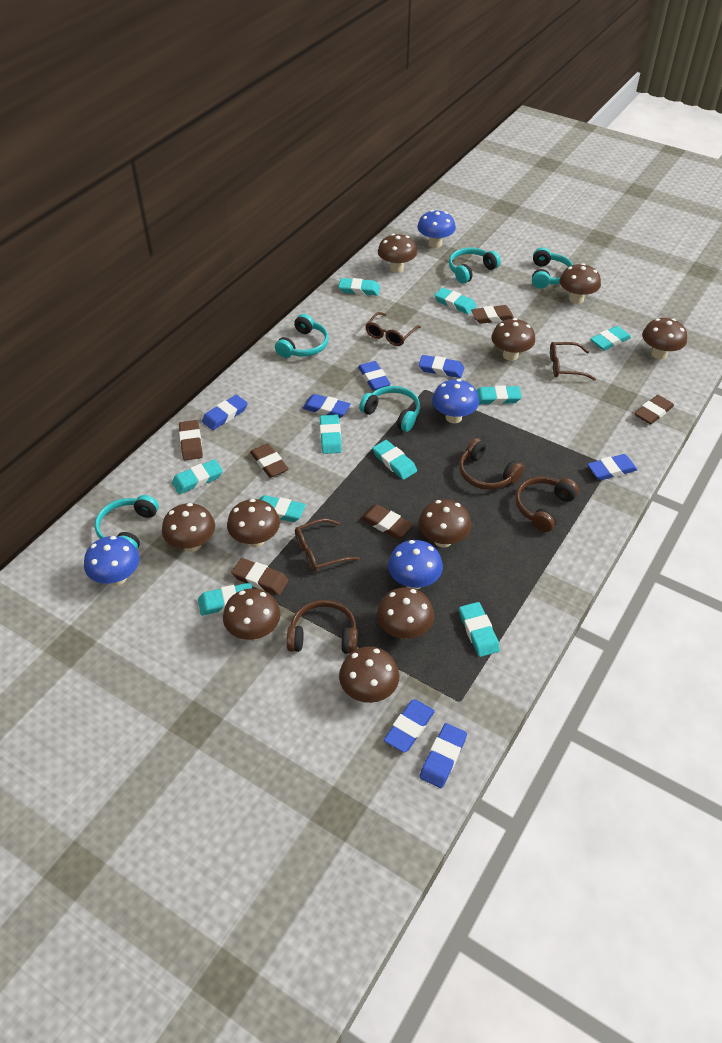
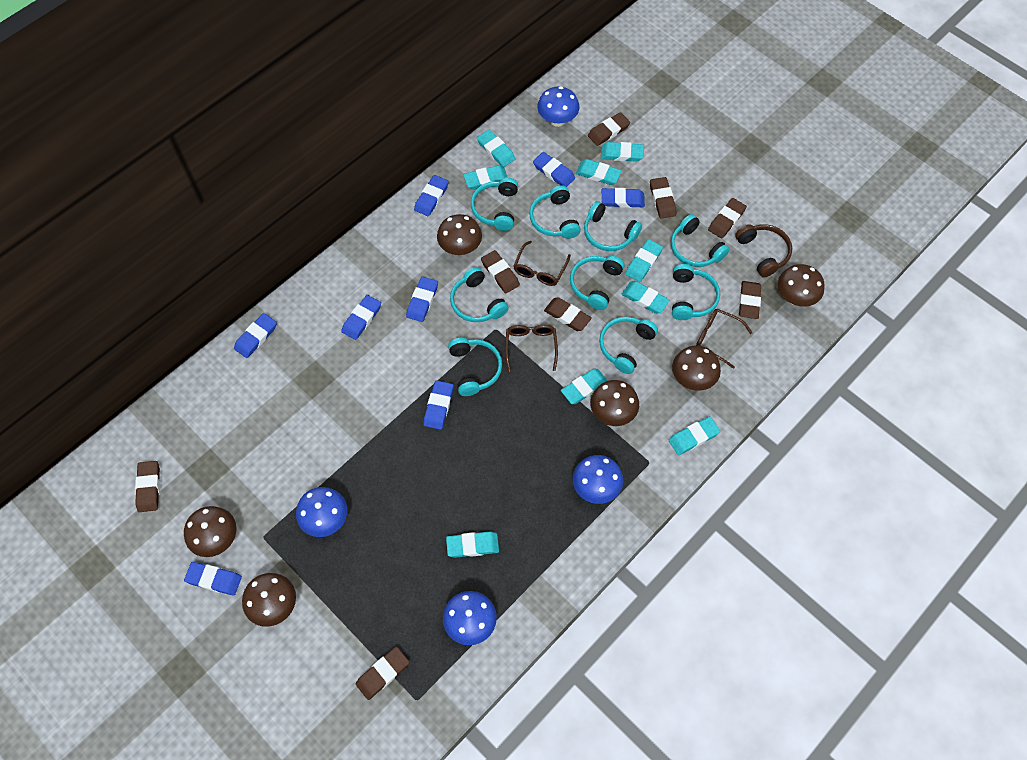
blue eraser: 7 -> 8
brown eraser: 6 -> 8
brown headphones: 3 -> 1
brown mushroom: 10 -> 6
turquoise eraser: 10 -> 9
turquoise headphones: 5 -> 9

